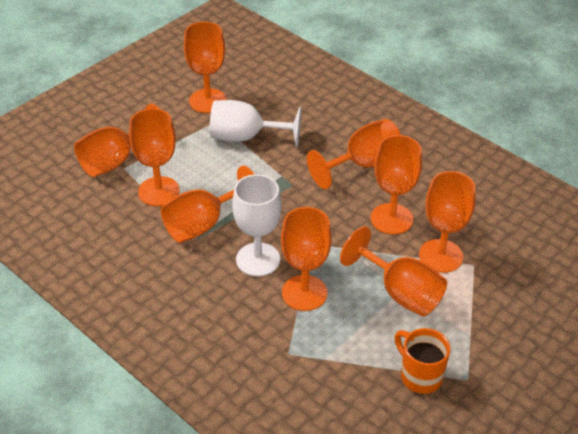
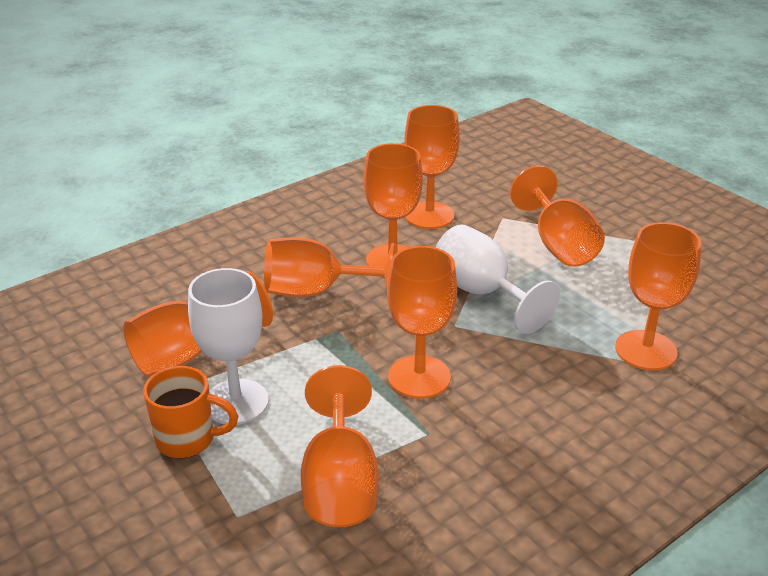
orange goblet: 9 -> 8

